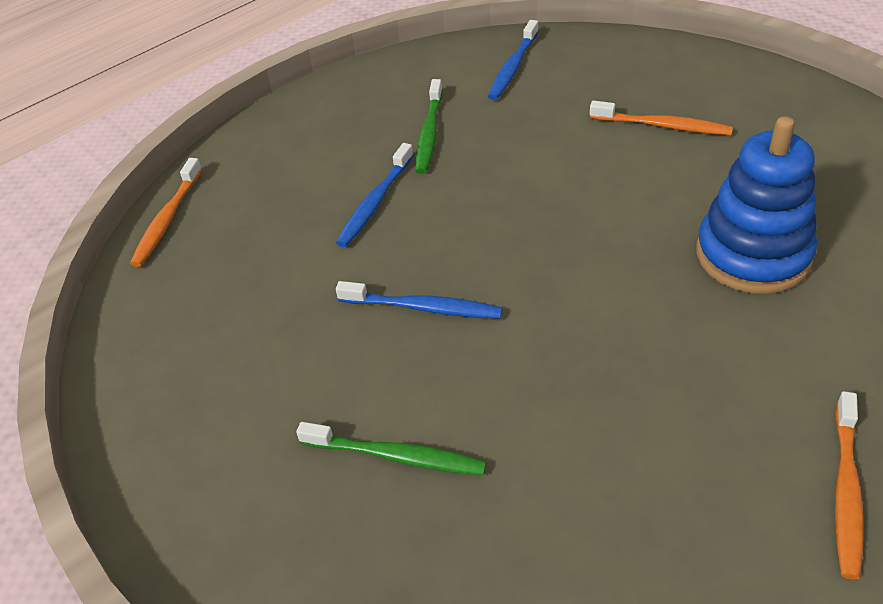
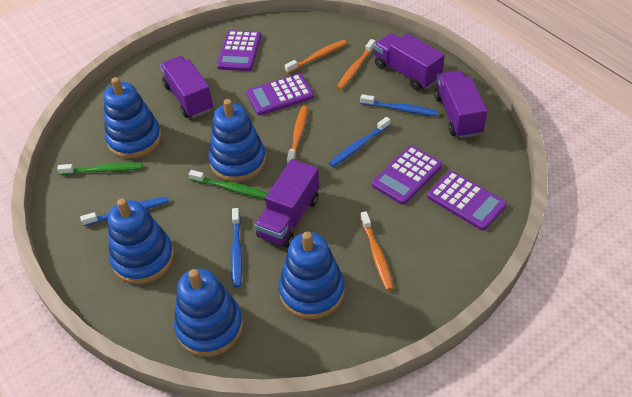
blue stacking toy: 1 -> 5
blue toothbrush: 3 -> 4
orange toothbrush: 3 -> 4
purple calculator: 0 -> 4
purple truck: 0 -> 4

